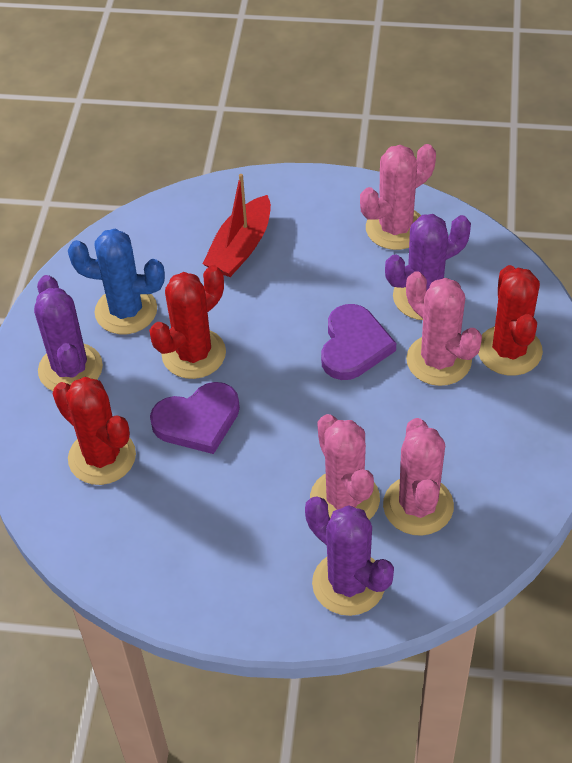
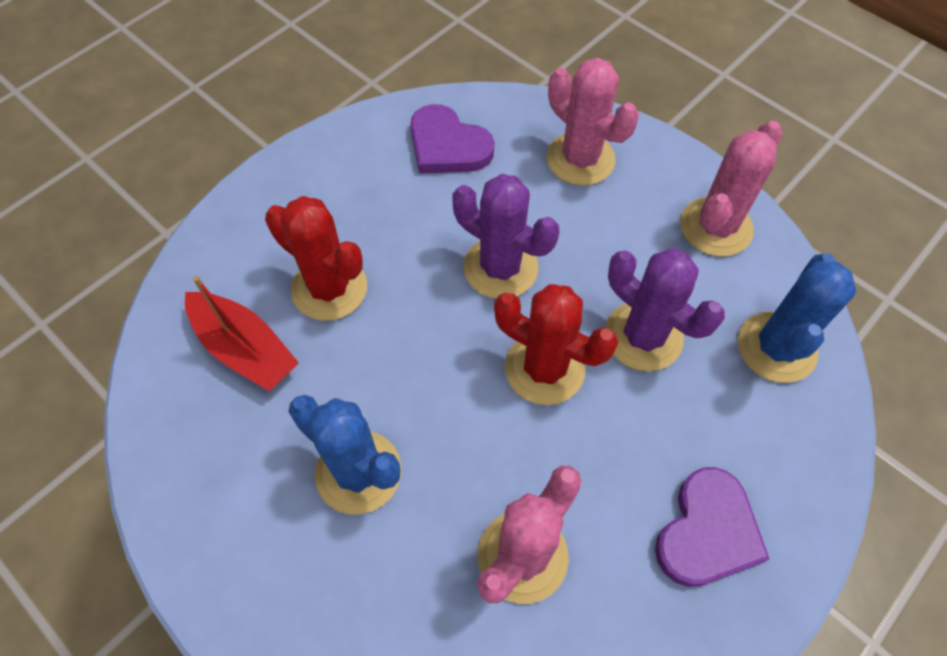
blue cactus: 1 -> 2
pink cactus: 4 -> 3
purple cactus: 3 -> 2
red cactus: 3 -> 2

